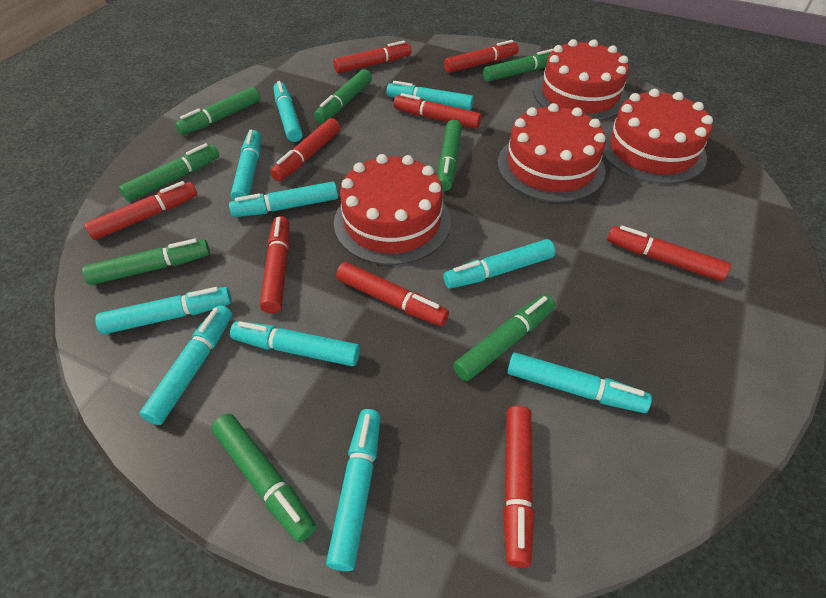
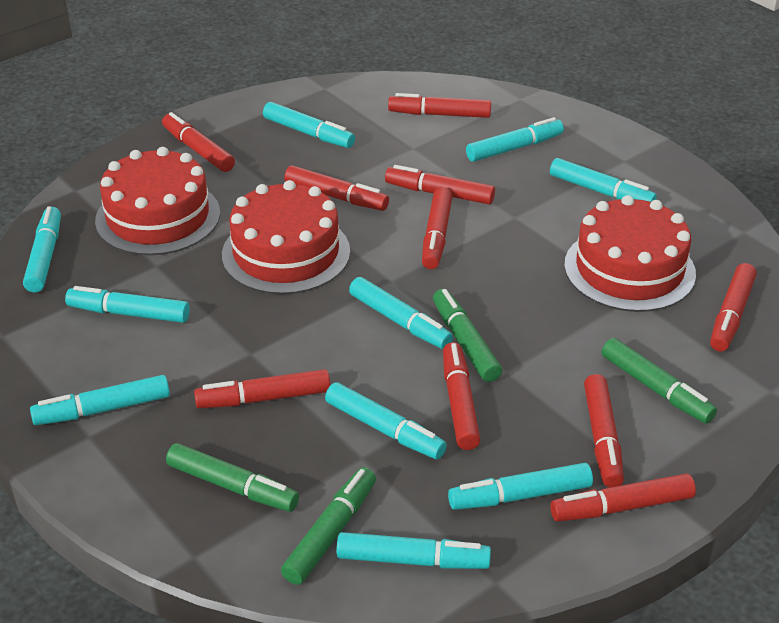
green marker: 8 -> 4
red cake: 4 -> 3
red marker: 9 -> 10

